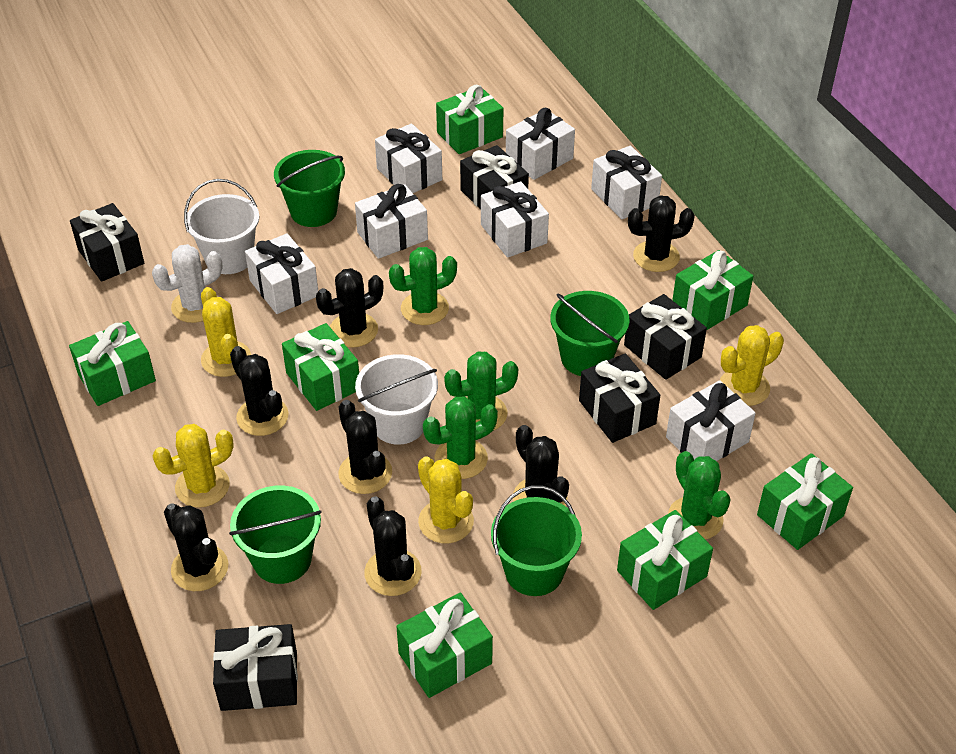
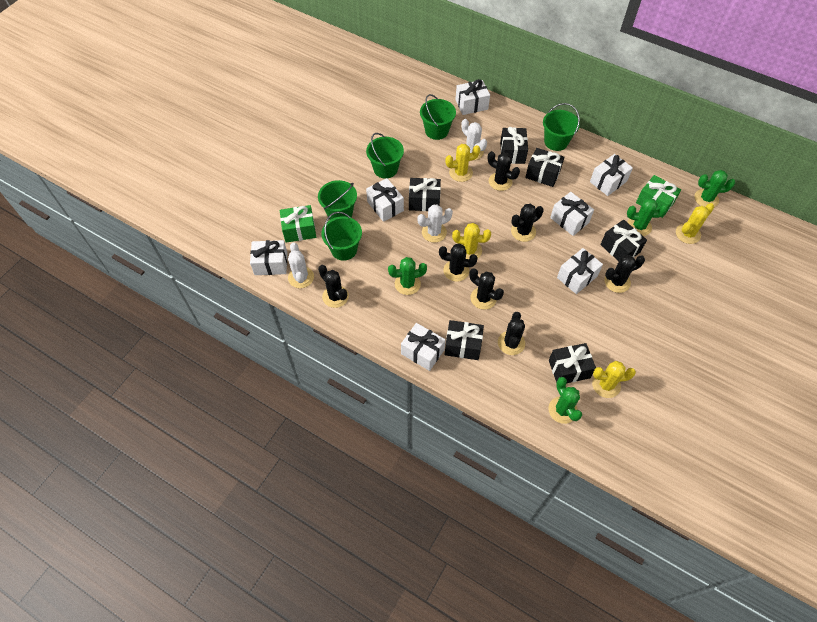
black gift: 5 -> 6
green bucket: 4 -> 5
green gift: 7 -> 2
white bucket: 2 -> 0
white cactus: 1 -> 3

